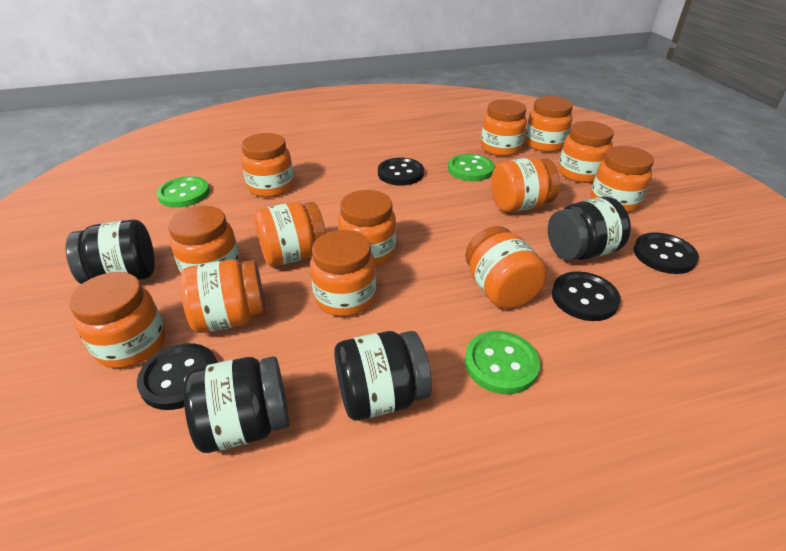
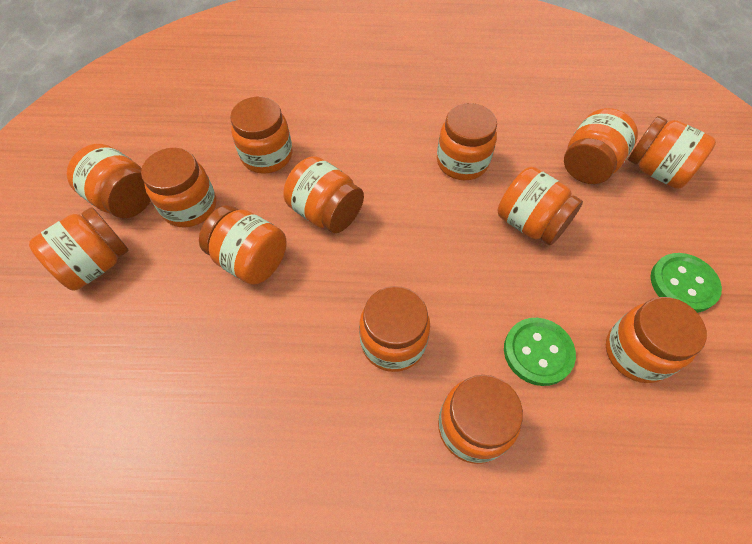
black button: 4 -> 0
black jar: 4 -> 0
green button: 3 -> 2

